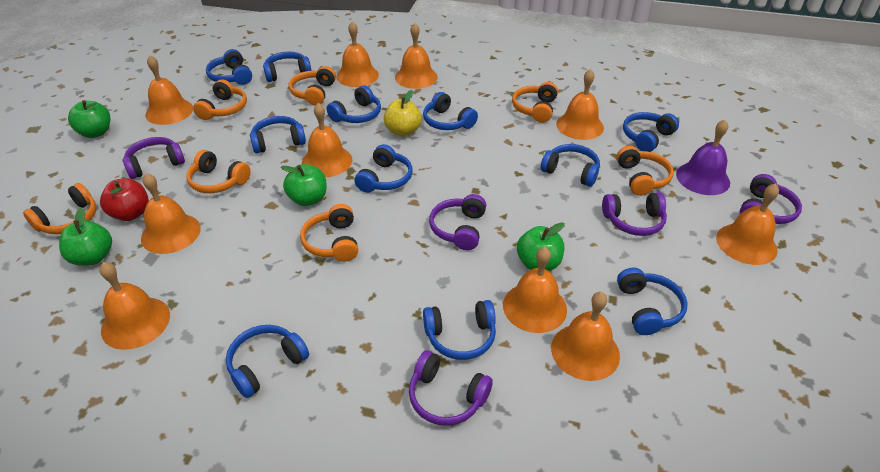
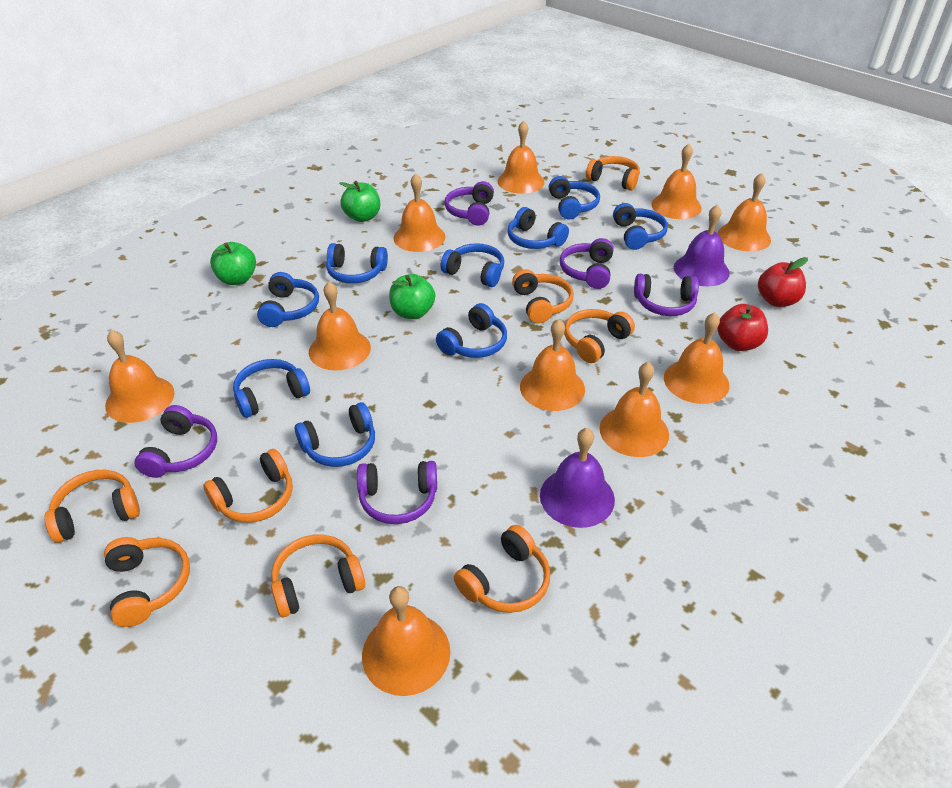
blue headphones: 11 -> 9
green apple: 4 -> 3
orange headphones: 7 -> 8
purple bell: 1 -> 2
red apple: 1 -> 2
yellow apple: 1 -> 0

